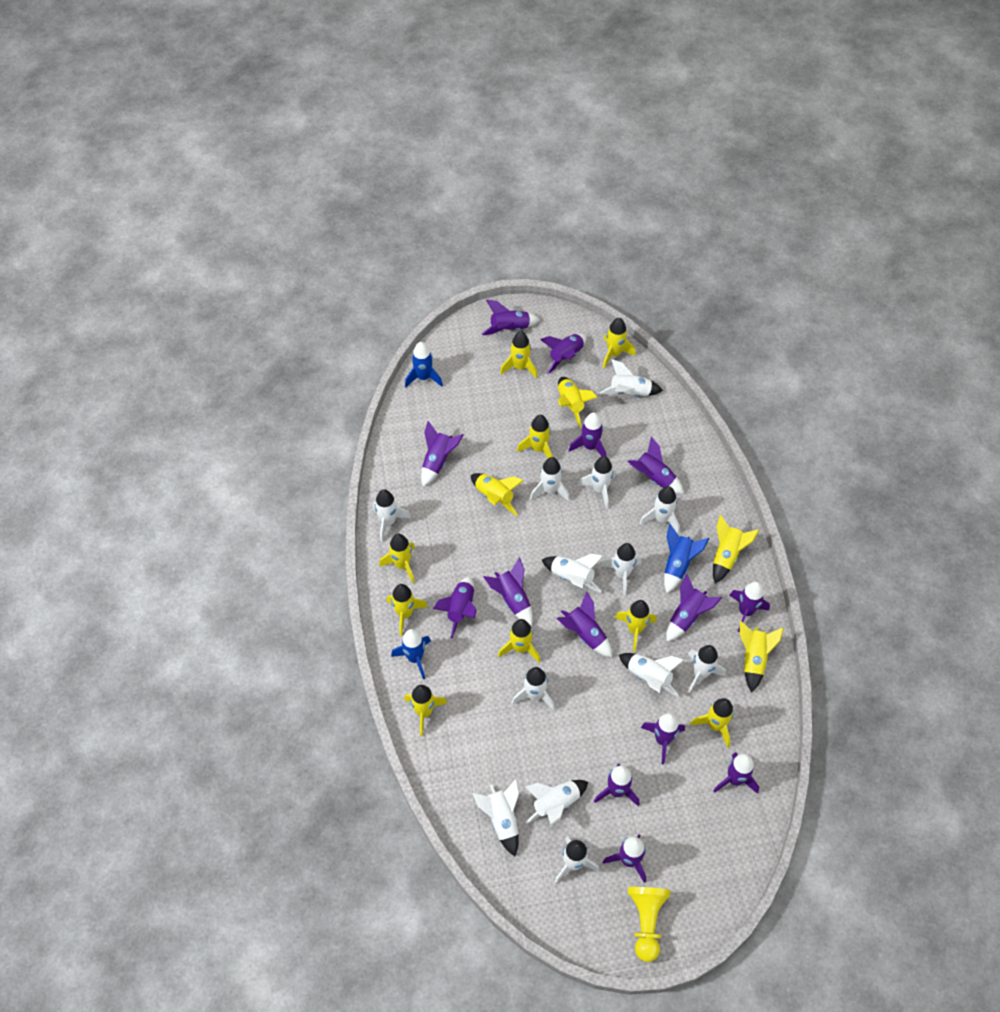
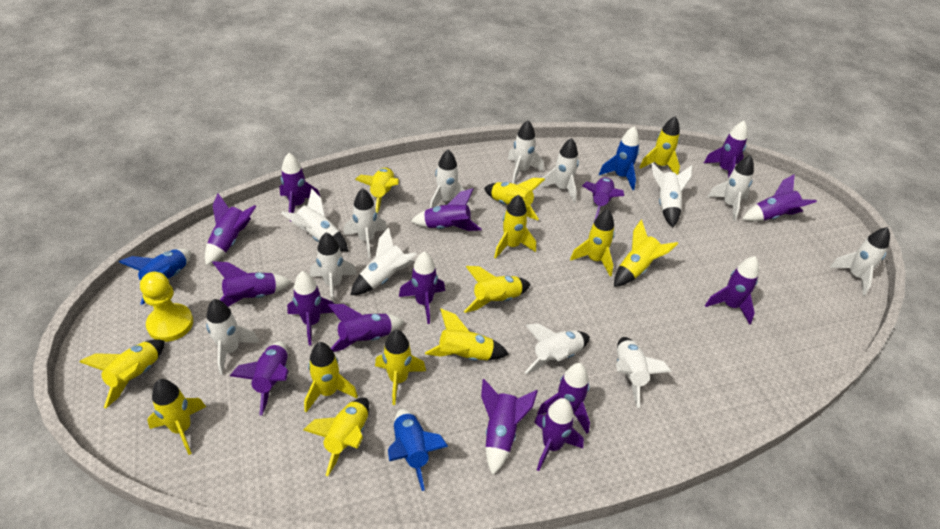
purple rocket: 14 -> 15

